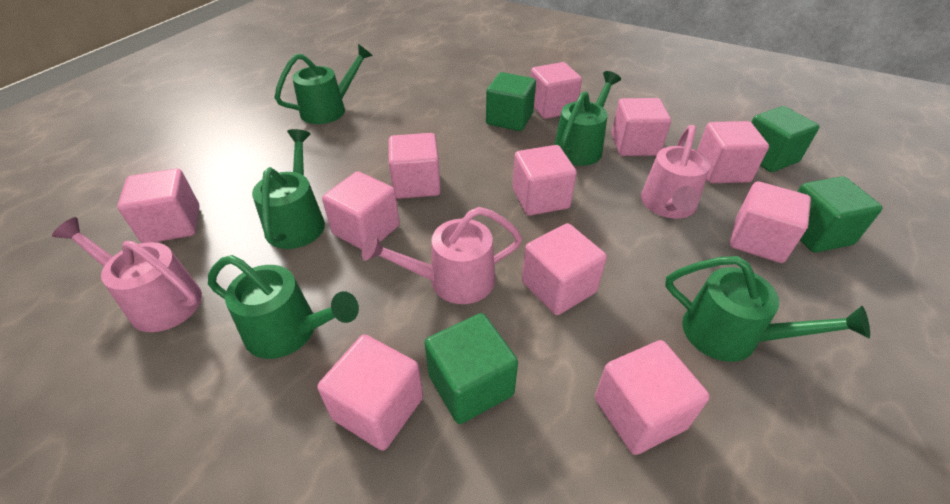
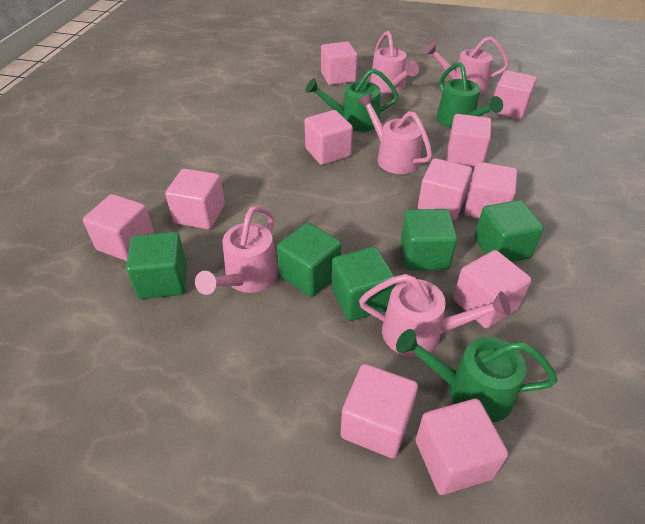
green cube: 4 -> 5
green watering can: 5 -> 3
pink watering can: 3 -> 5

